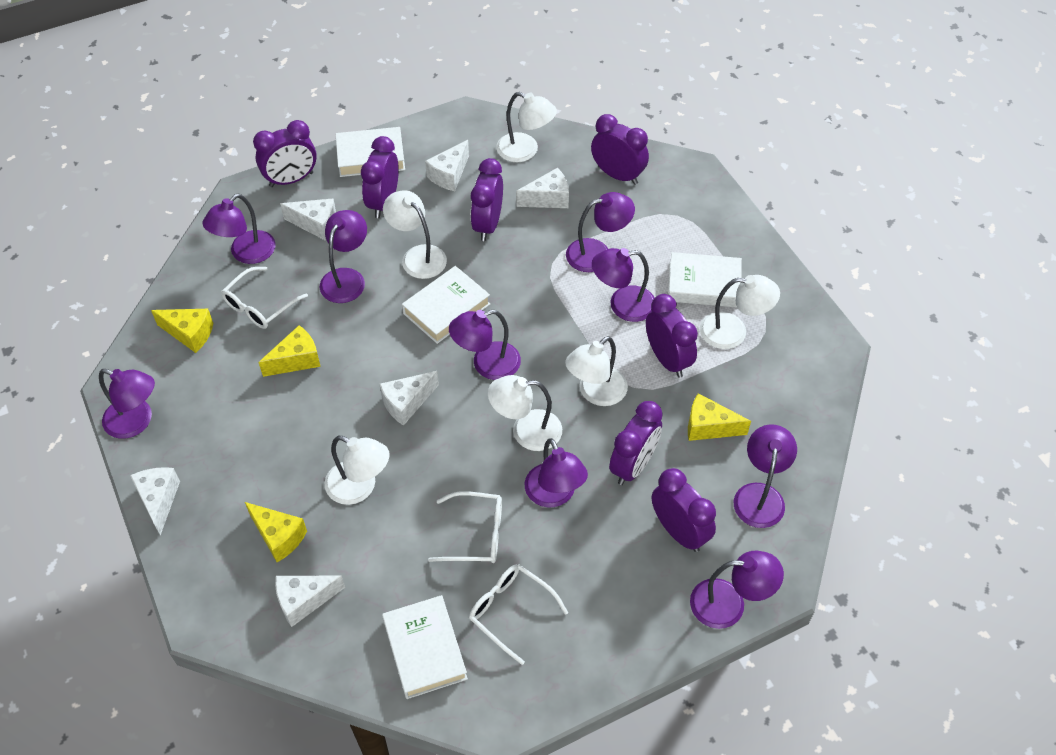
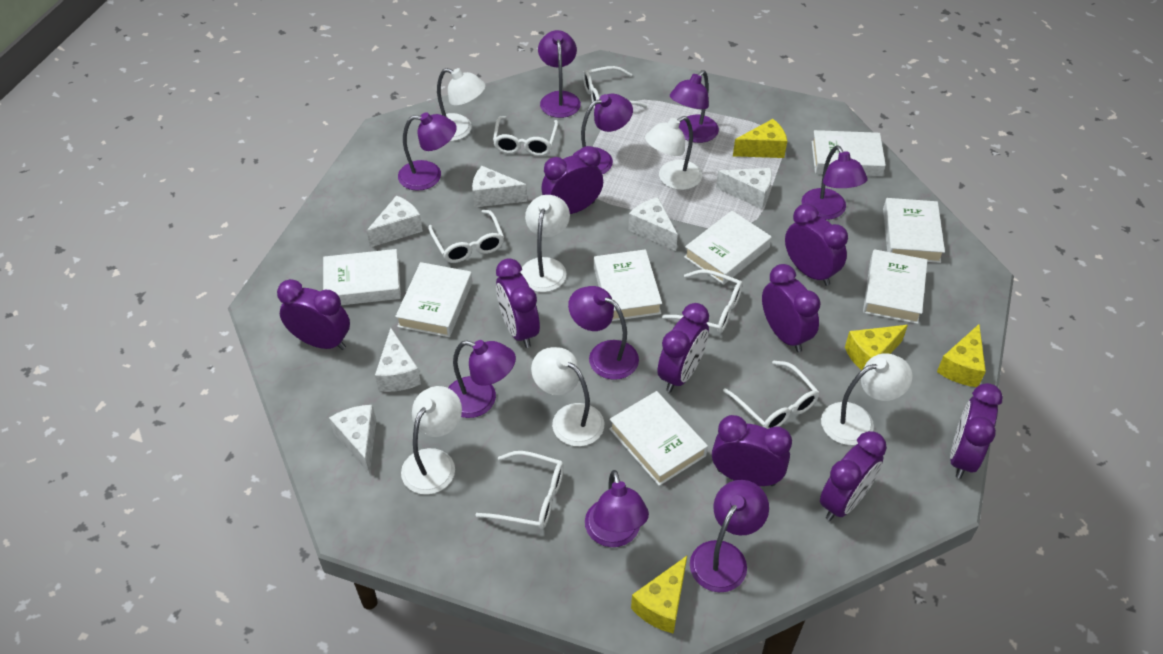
purple clock: 7 -> 9
white book: 4 -> 8
white glasses: 3 -> 6

